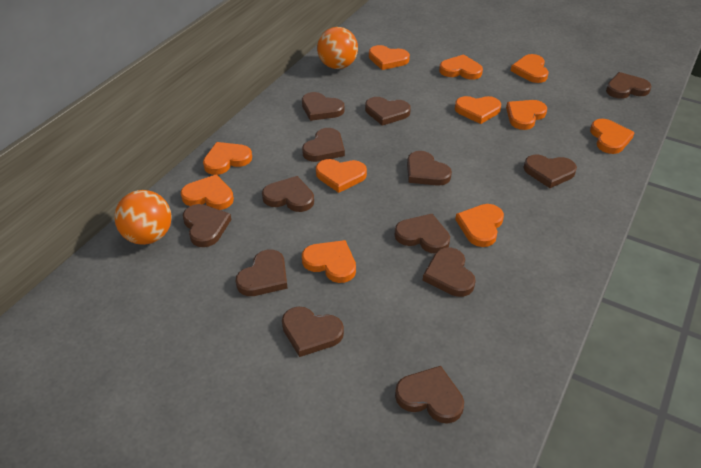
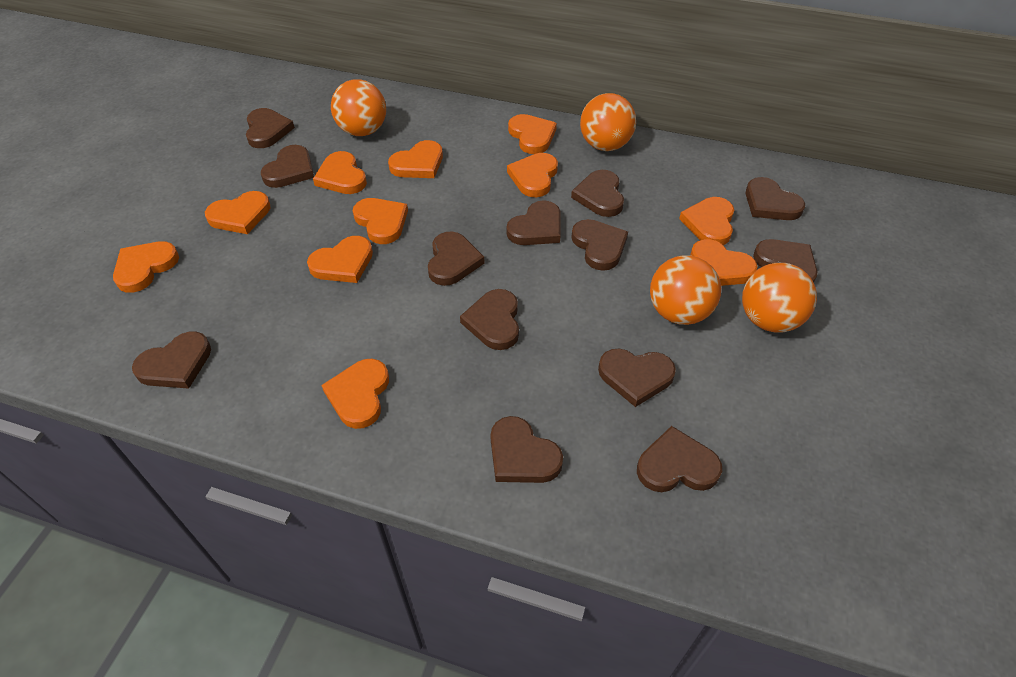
orange ball: 2 -> 4

